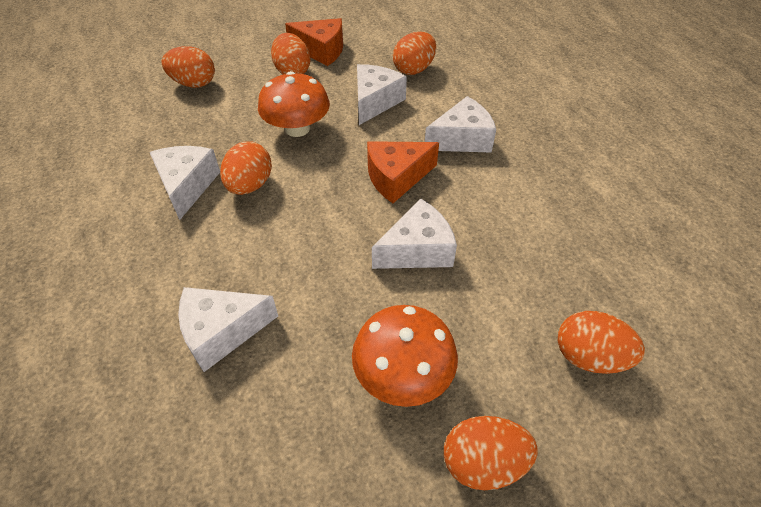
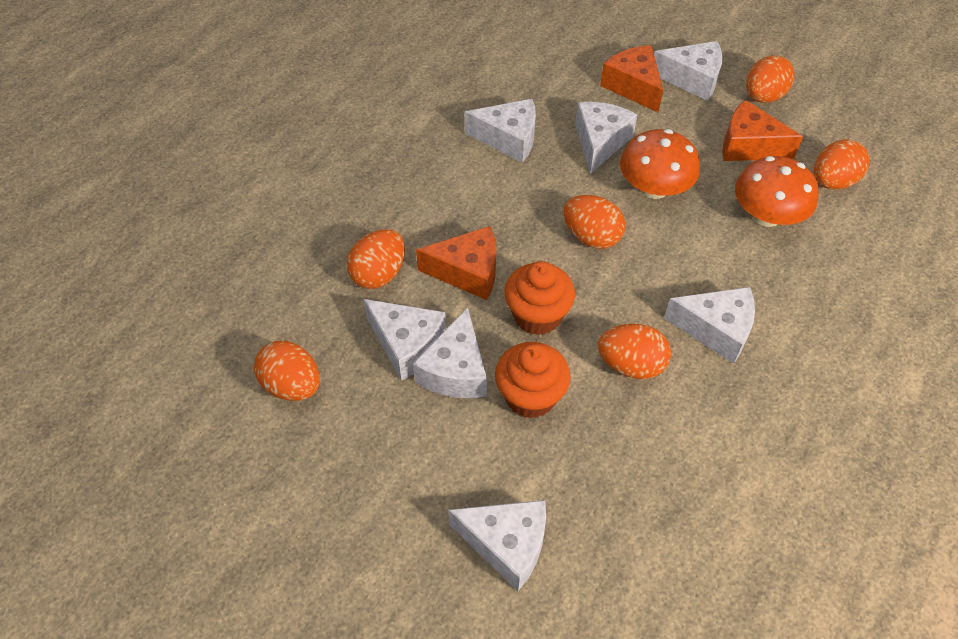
orange cheese: 2 -> 3
orange cupcake: 0 -> 2
white cheese: 5 -> 7

